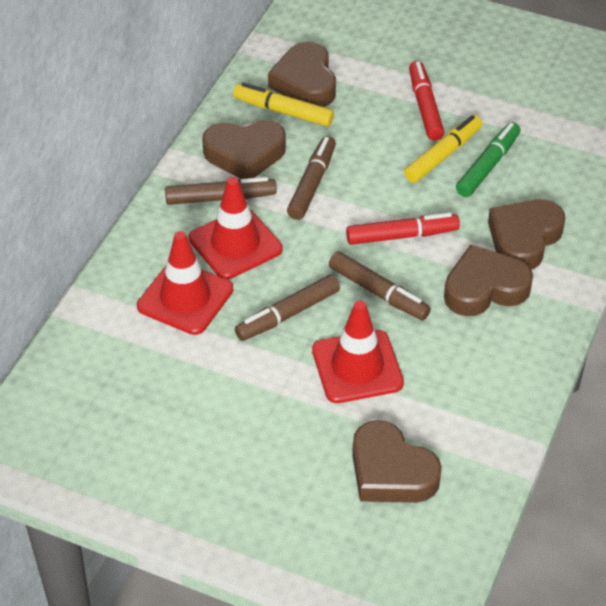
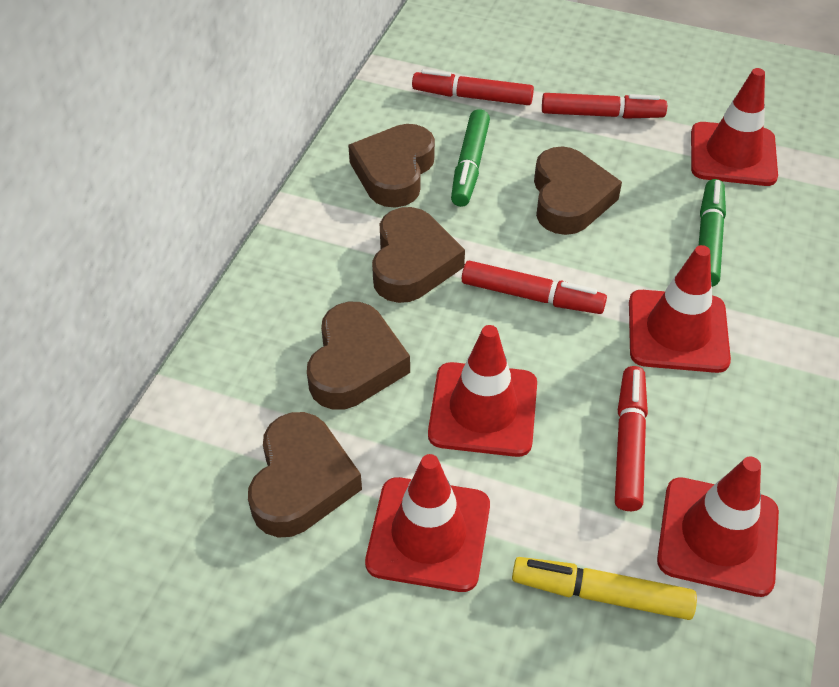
brown marker: 4 -> 0
green marker: 1 -> 2
red marker: 2 -> 4
red traffic cone: 3 -> 5
yellow marker: 2 -> 1

